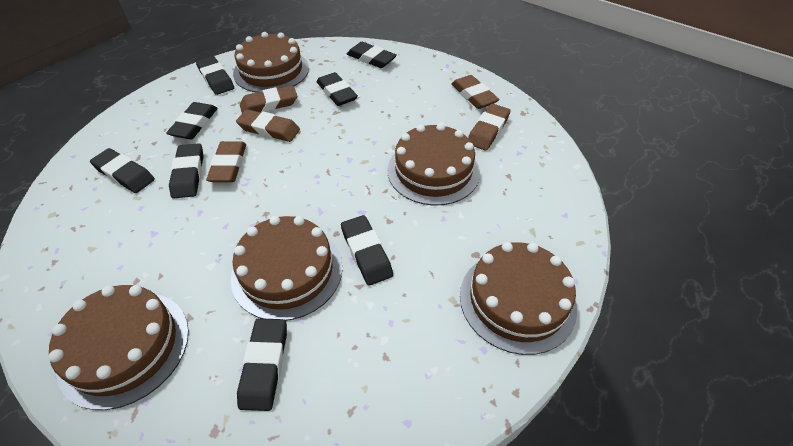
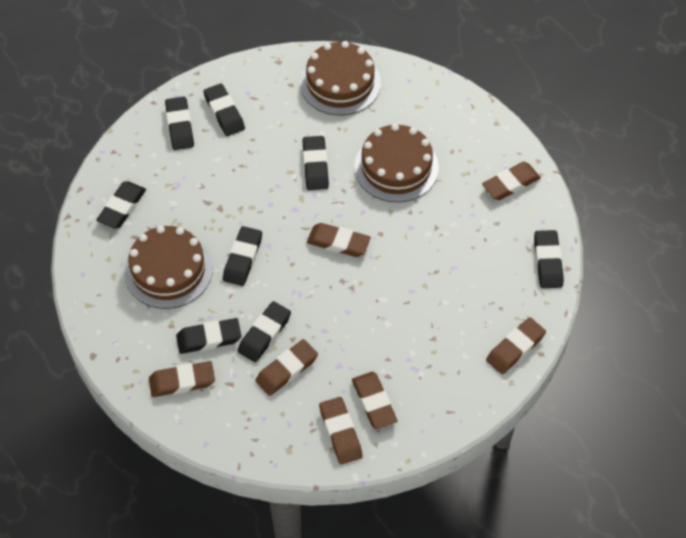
brown cake: 5 -> 3
brown eraser: 5 -> 7

